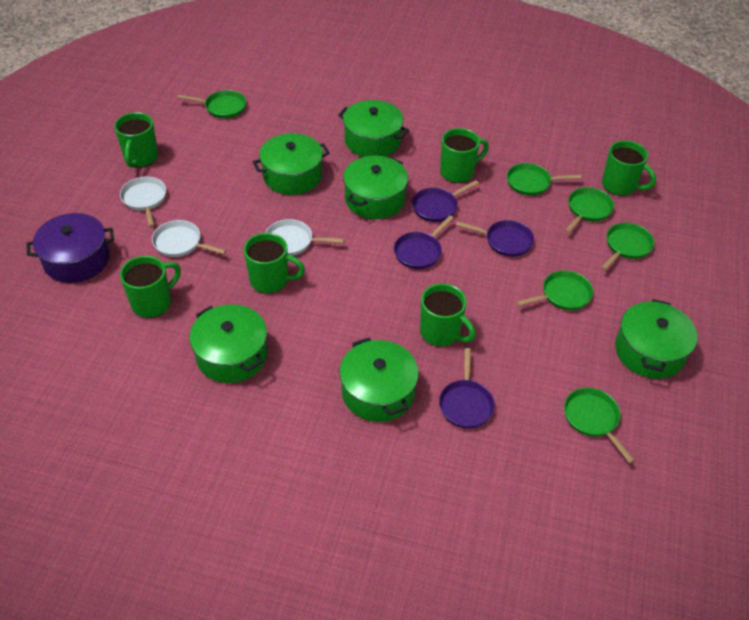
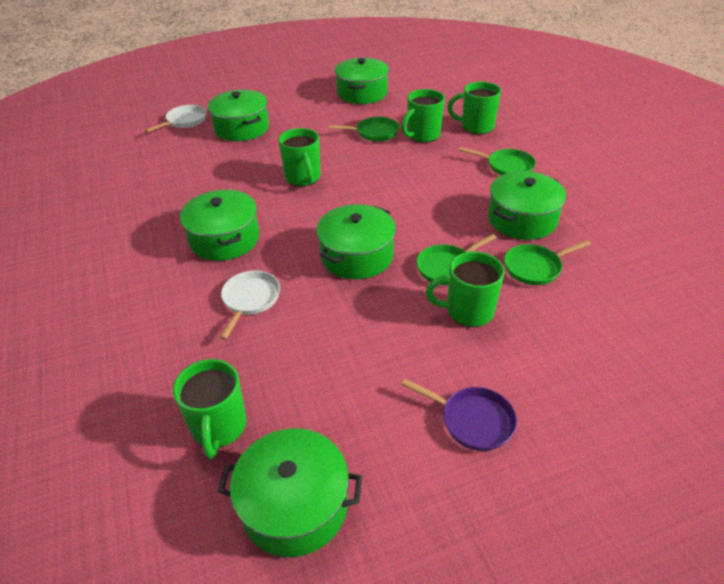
green mug: 6 -> 5
green pan: 6 -> 4
purple pan: 4 -> 1
purple pot: 1 -> 0
white pan: 3 -> 2

